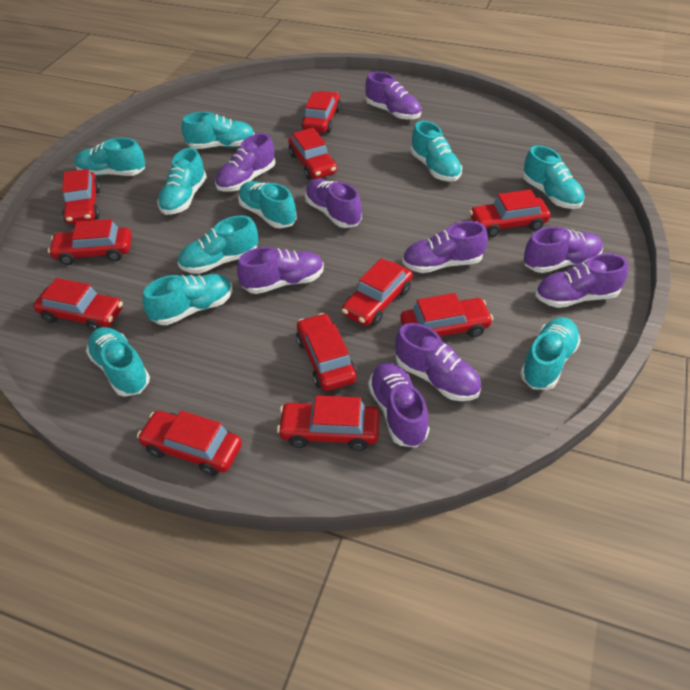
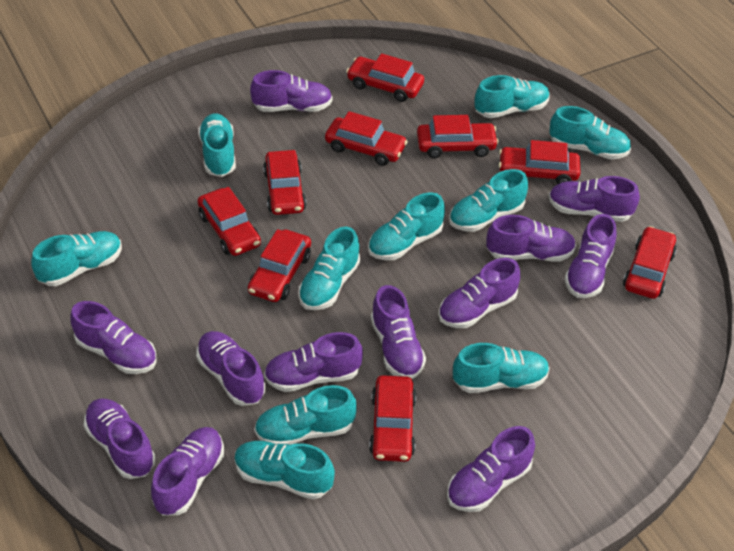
purple shoe: 9 -> 12
red car: 11 -> 9

